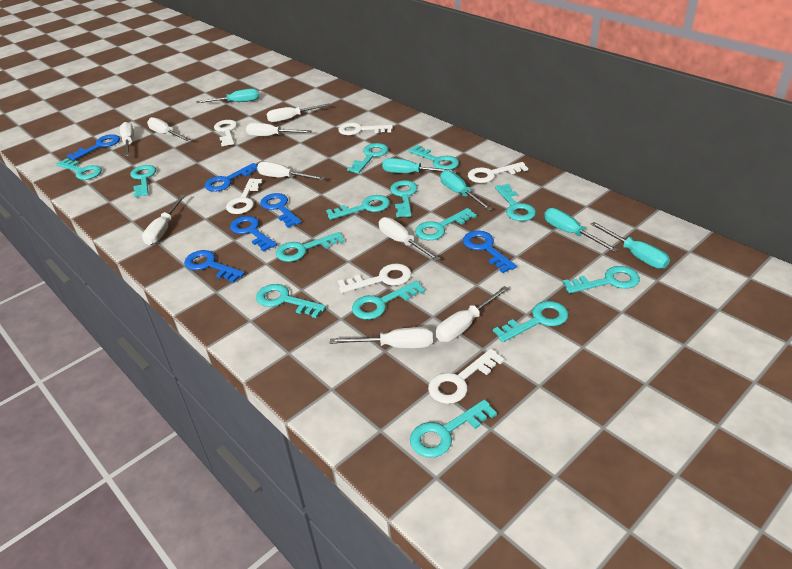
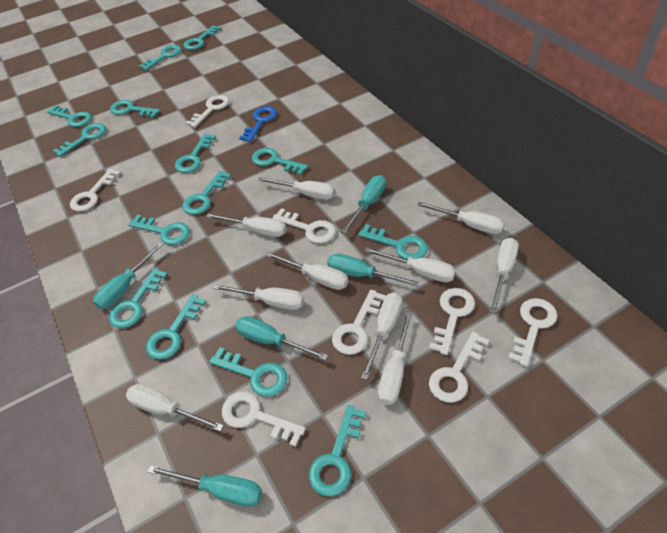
blue key: 6 -> 1
white key: 6 -> 8
white screwdriver: 9 -> 10

